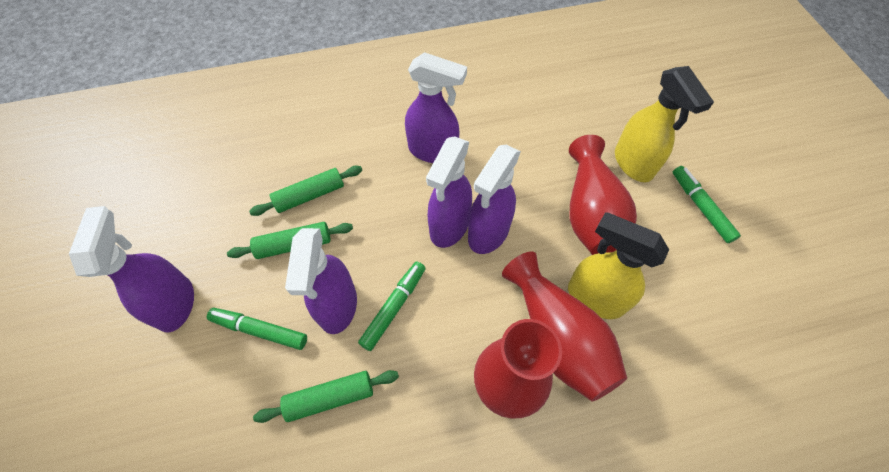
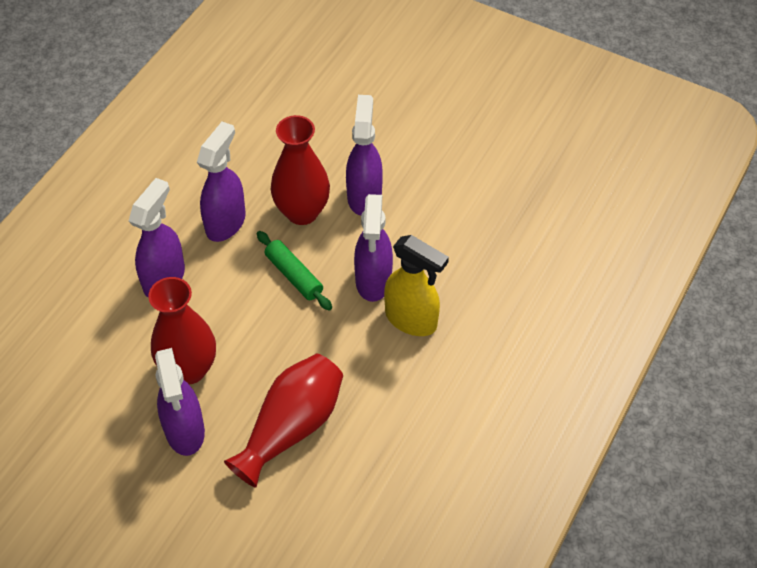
green marker: 3 -> 0
green rolling pin: 3 -> 1
yellow spray bottle: 2 -> 1

